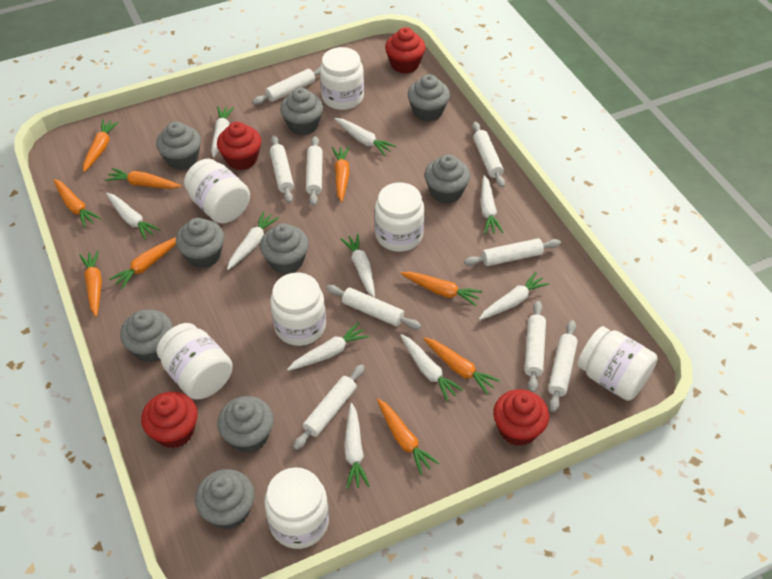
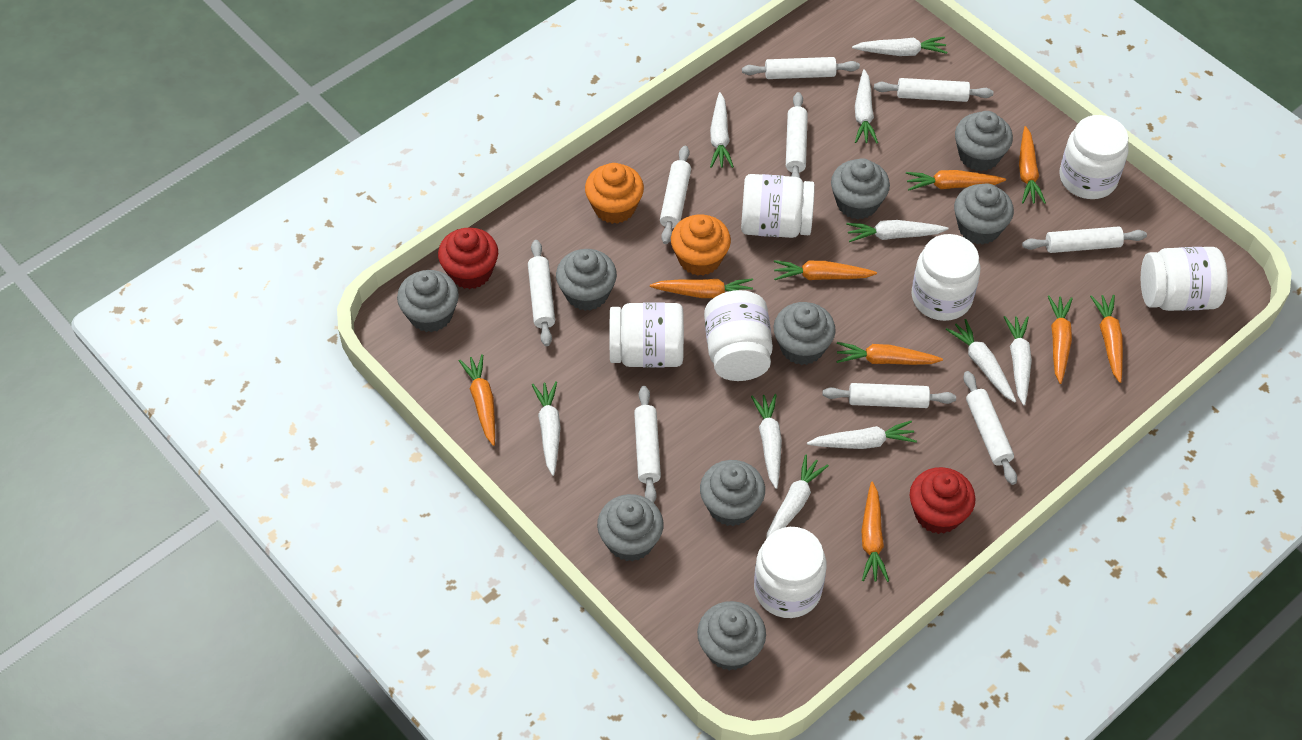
orange cupcake: 0 -> 2
red cupcake: 4 -> 2

